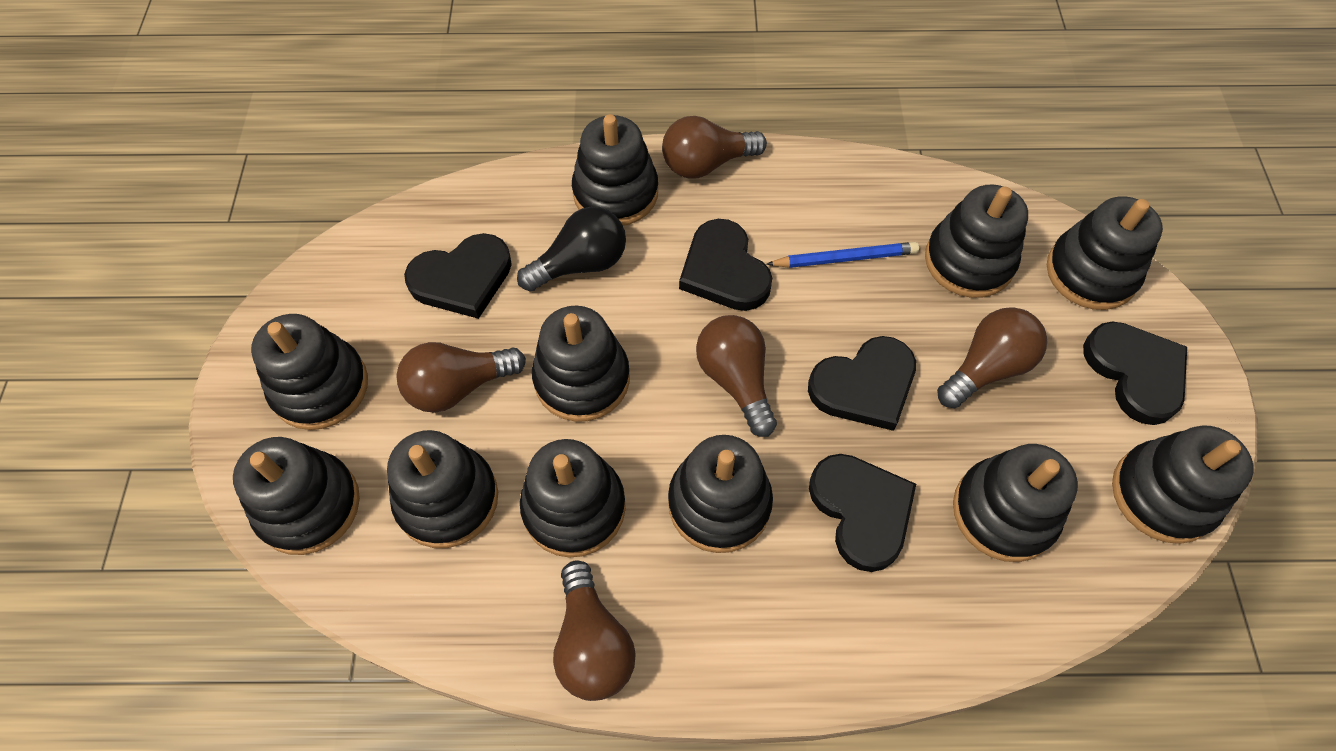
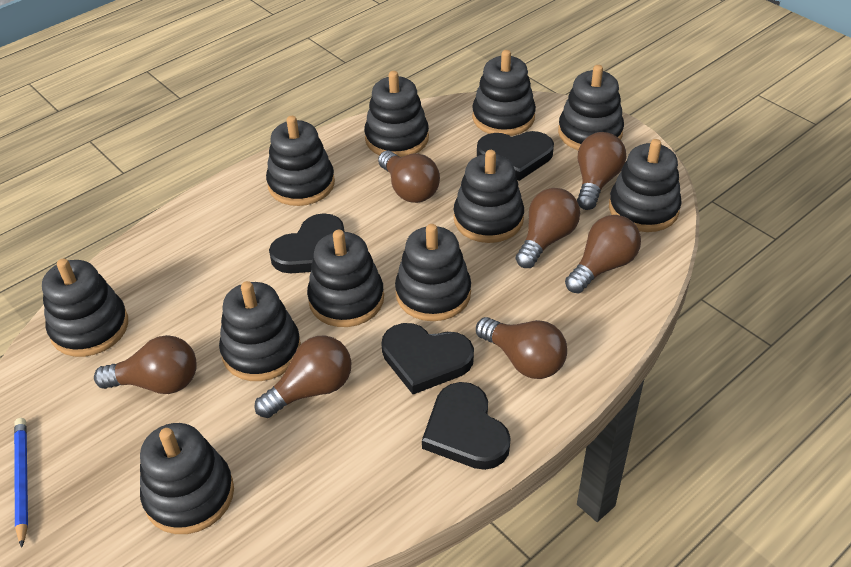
black heart: 5 -> 4
black light bulb: 1 -> 0
brown light bulb: 5 -> 7

